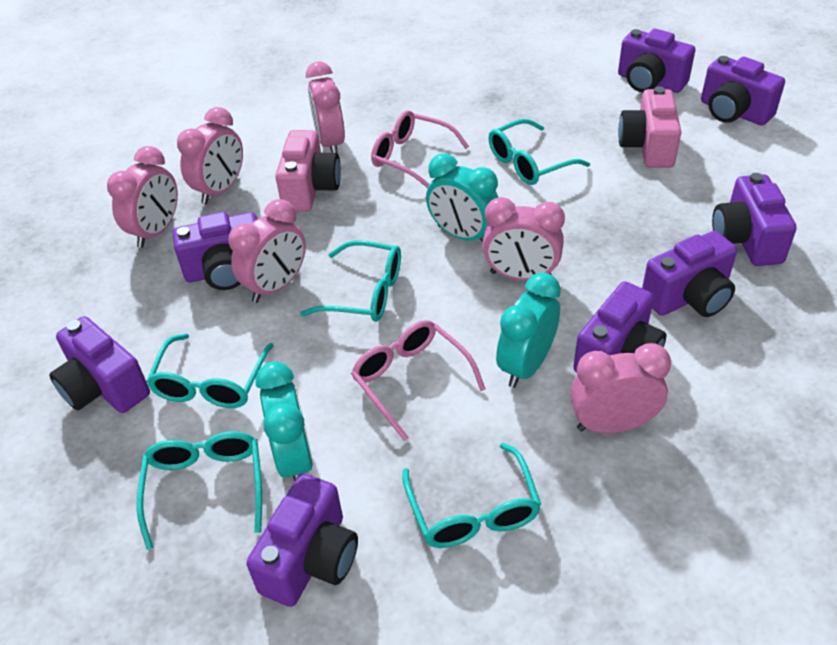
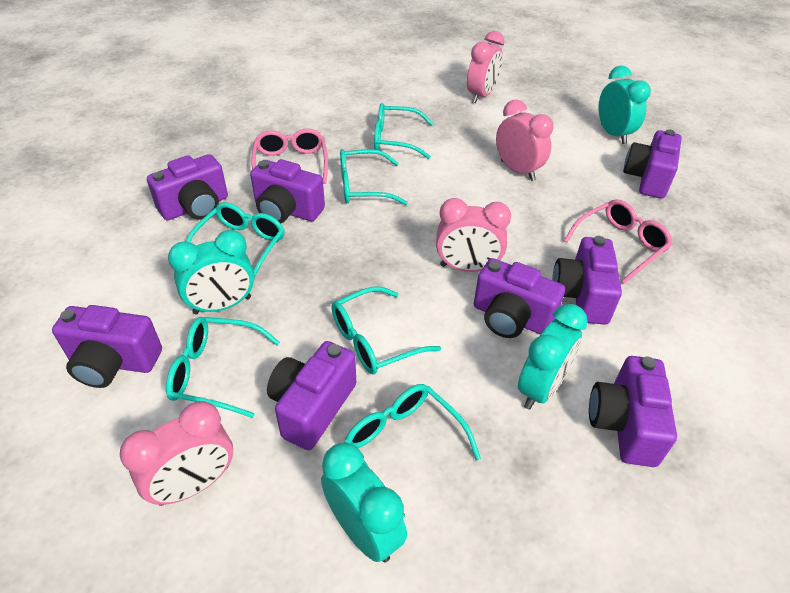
pink camera: 2 -> 0
pink clock: 6 -> 4
turquoise clock: 3 -> 4
turquoise glasses: 5 -> 6

